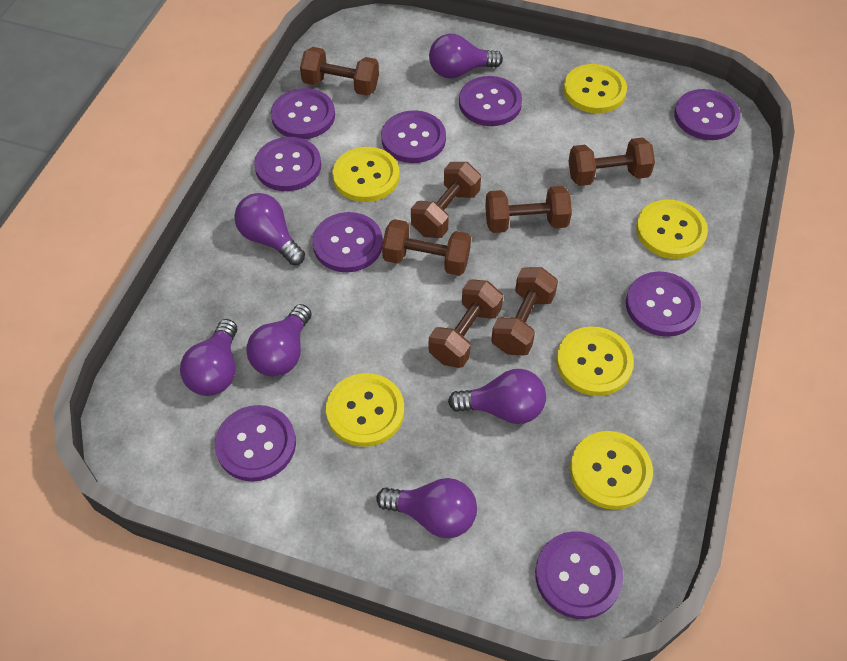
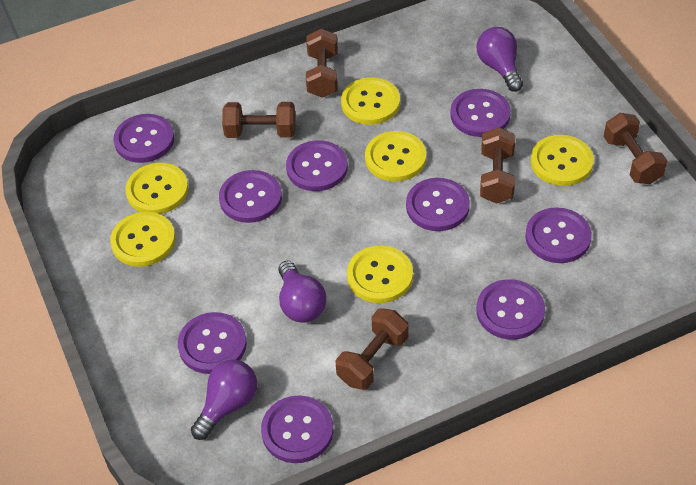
brown dumbbell: 7 -> 5
purple light bulb: 6 -> 3

